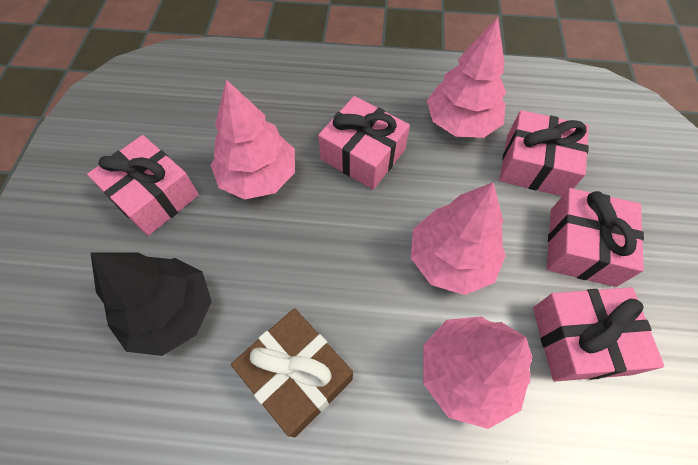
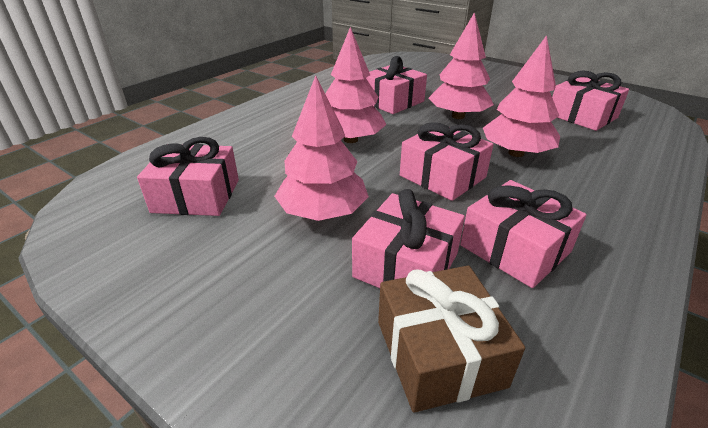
black tree: 1 -> 0
pink gift: 5 -> 6

